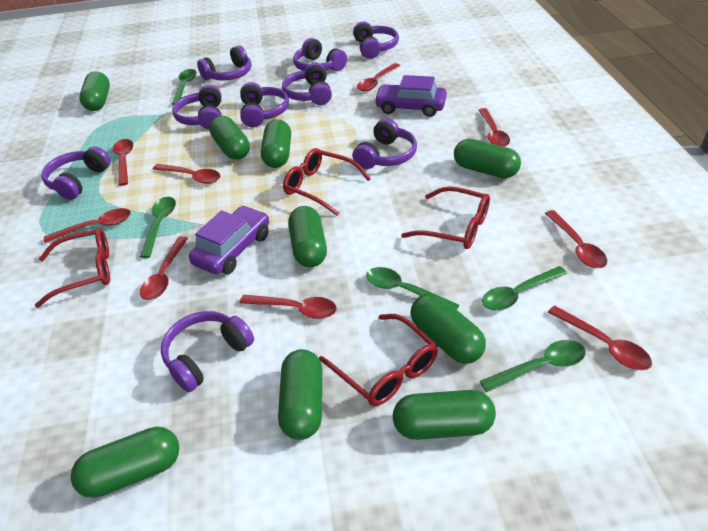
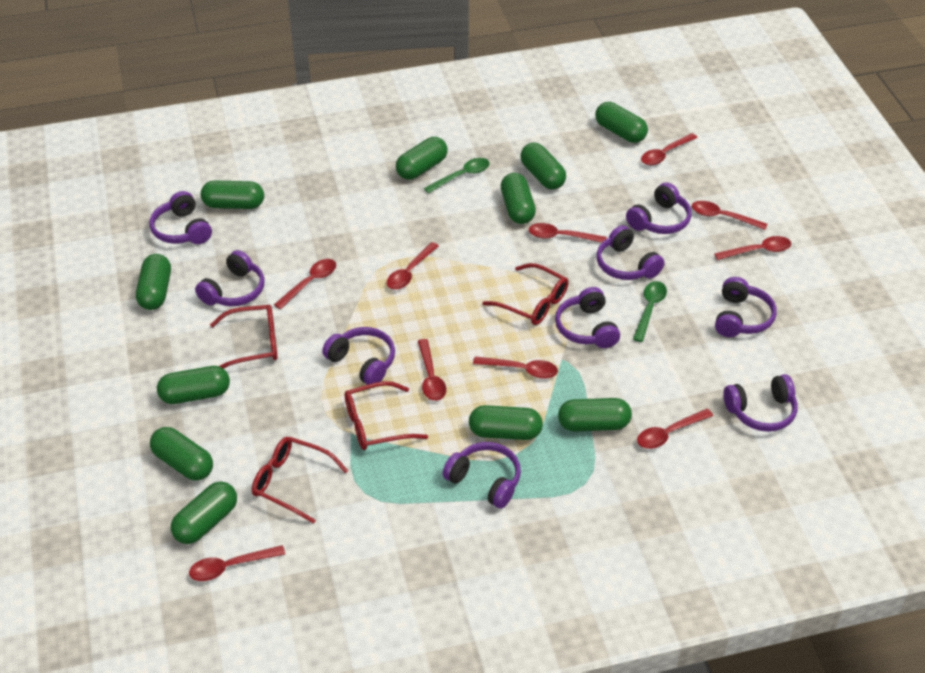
green capsule: 9 -> 11
green spoon: 5 -> 2
purple car: 2 -> 0
red spoon: 9 -> 10

